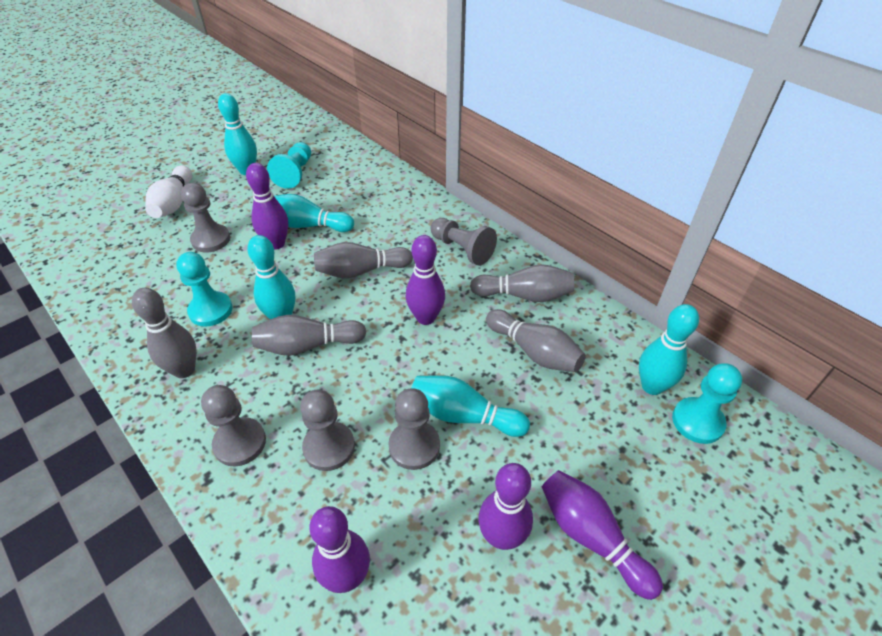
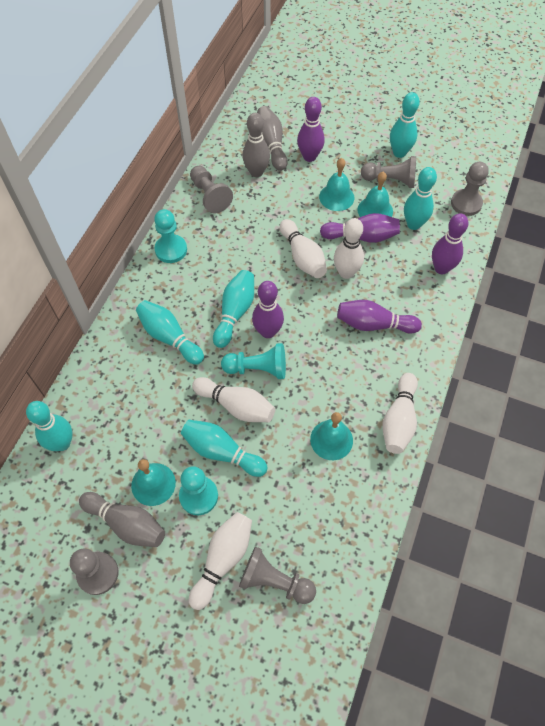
grey bowling pin: 5 -> 3
turquoise bell: 0 -> 4
turquoise bowling pin: 5 -> 6
white bowling pin: 1 -> 5

